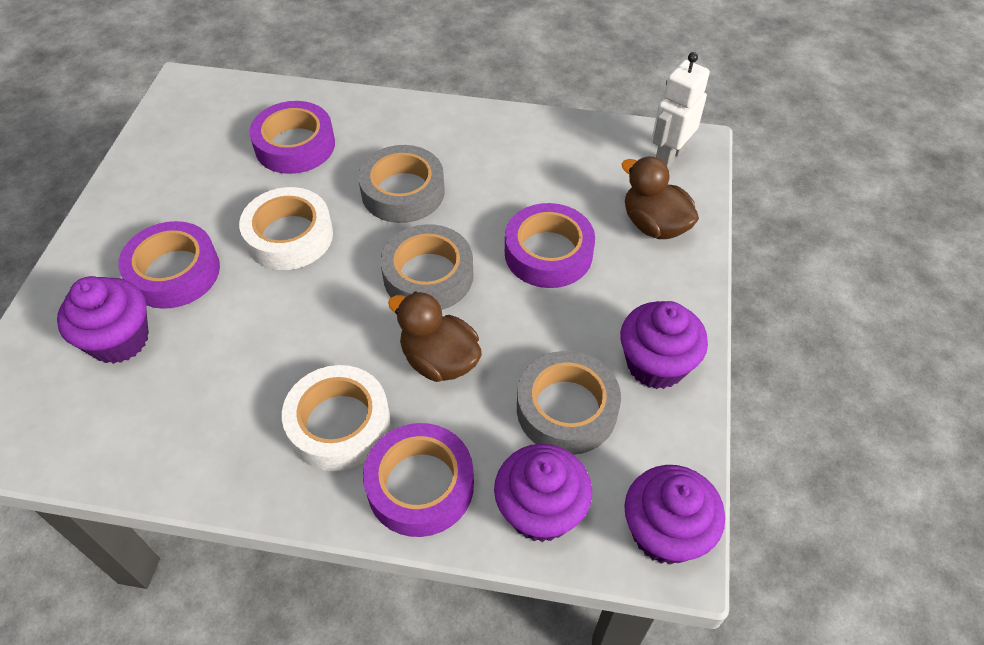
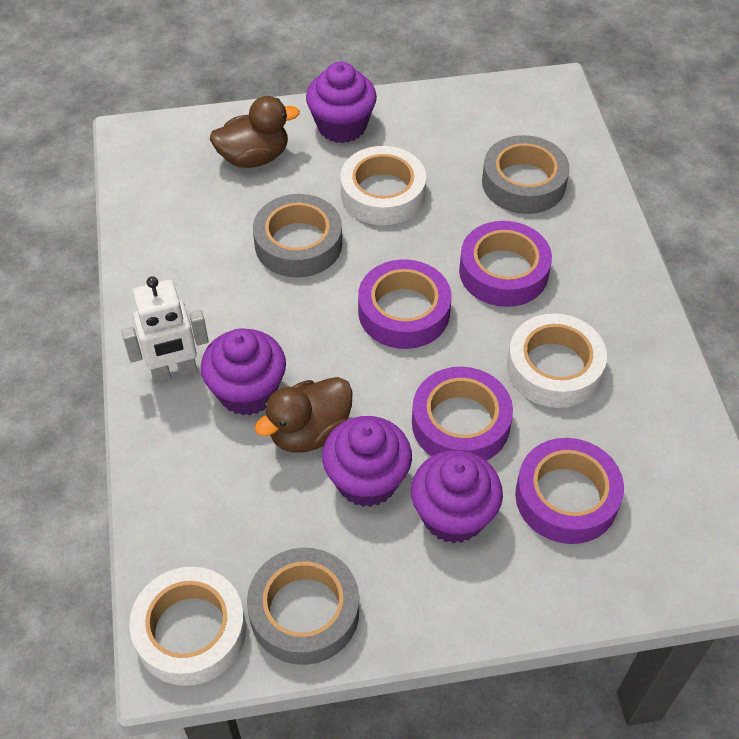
white tape: 2 -> 3

